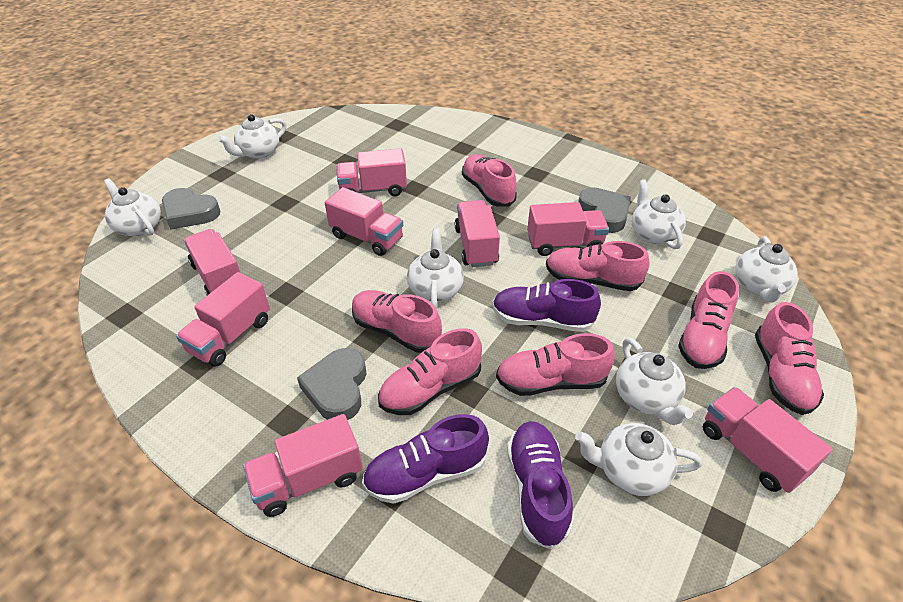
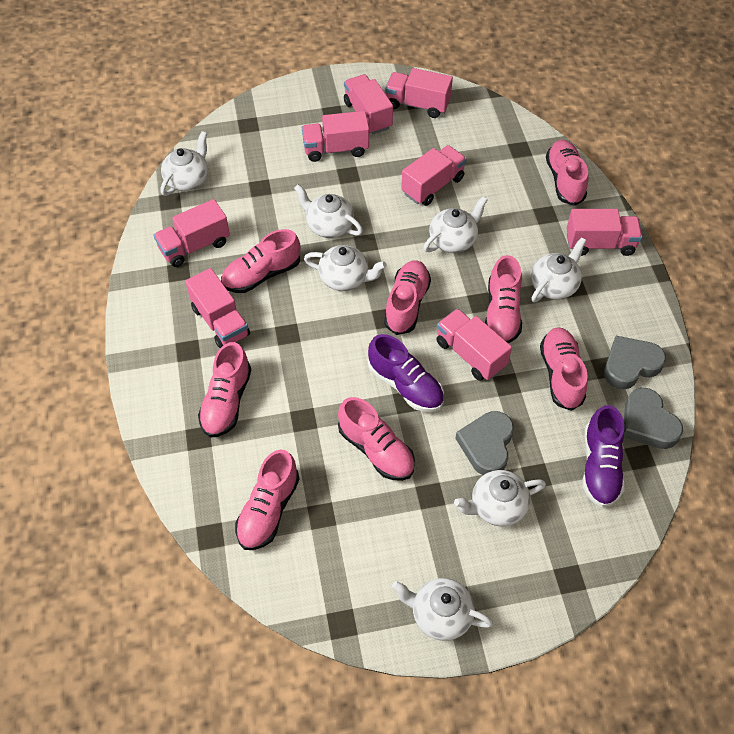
pink shoe: 7 -> 8
purple shoe: 3 -> 2

